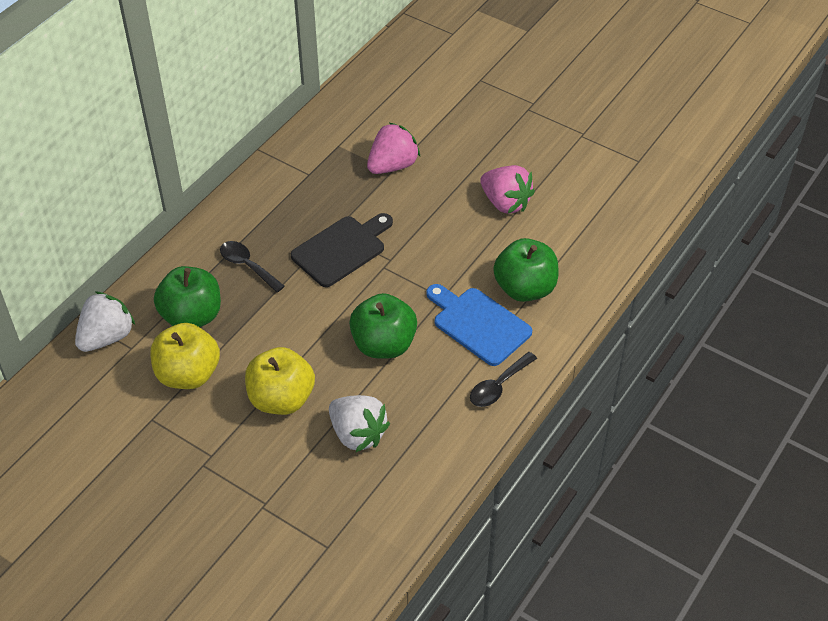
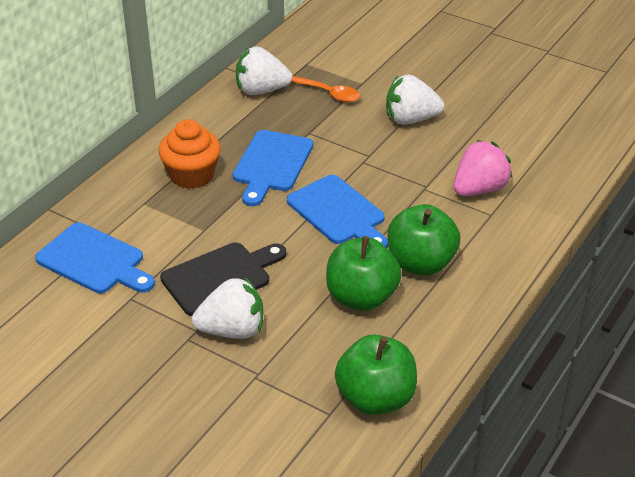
black spoon: 2 -> 0
blue cutting board: 1 -> 3
orange cupcake: 0 -> 1
orange spoon: 0 -> 1
pink strawberry: 2 -> 1
white strawberry: 2 -> 3
yellow apple: 2 -> 0

